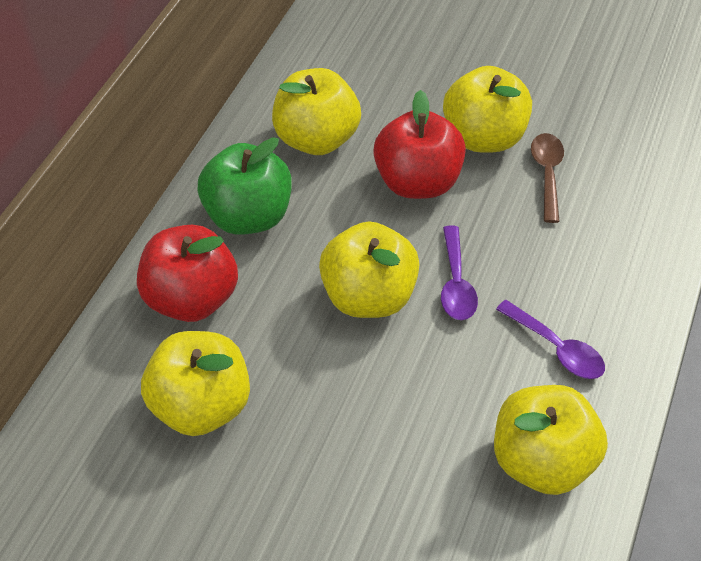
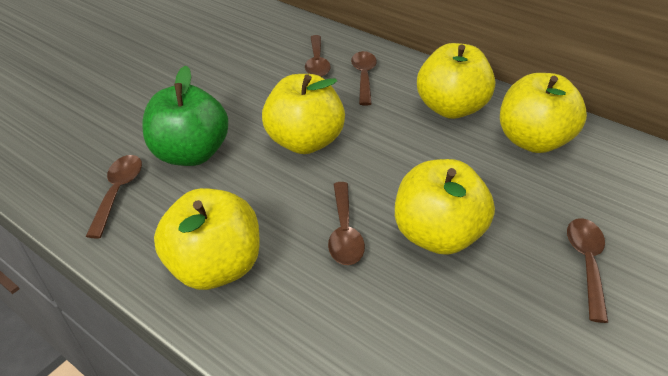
brown spoon: 1 -> 5
purple spoon: 2 -> 0
red apple: 2 -> 0

